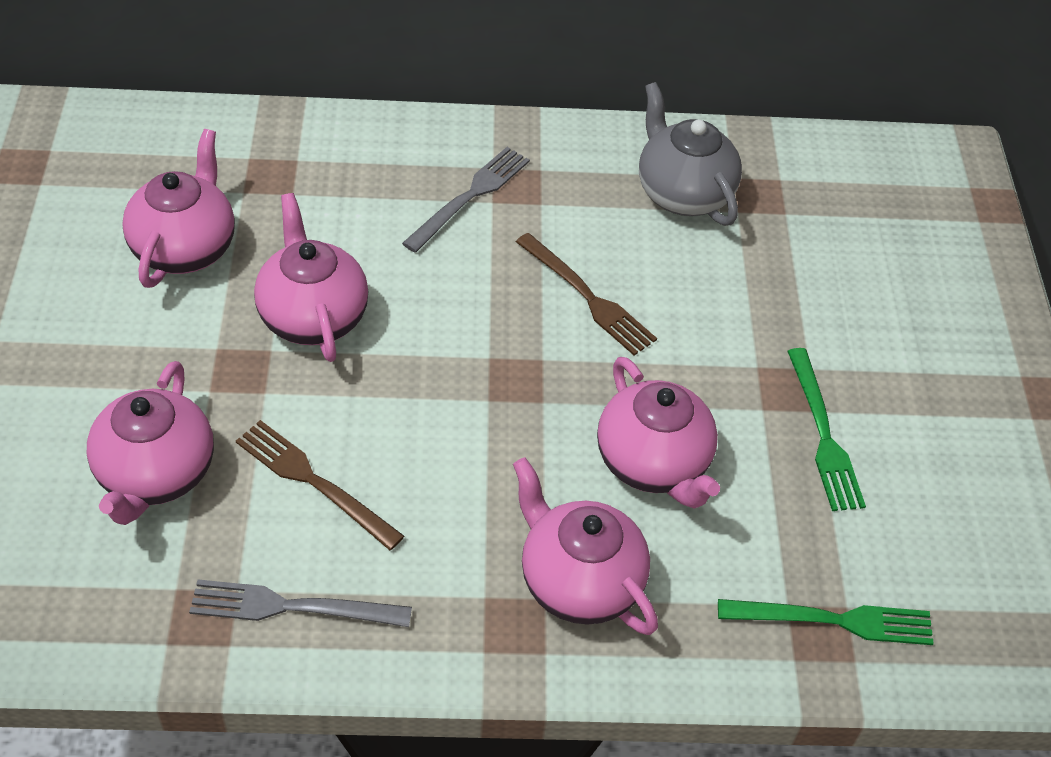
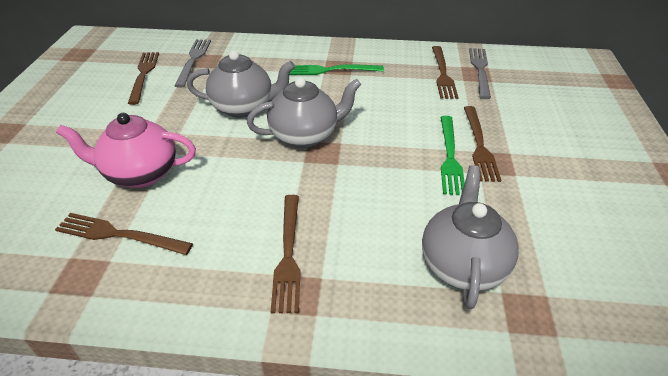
brown fork: 2 -> 5
grey teapot: 1 -> 3
pink teapot: 5 -> 1

